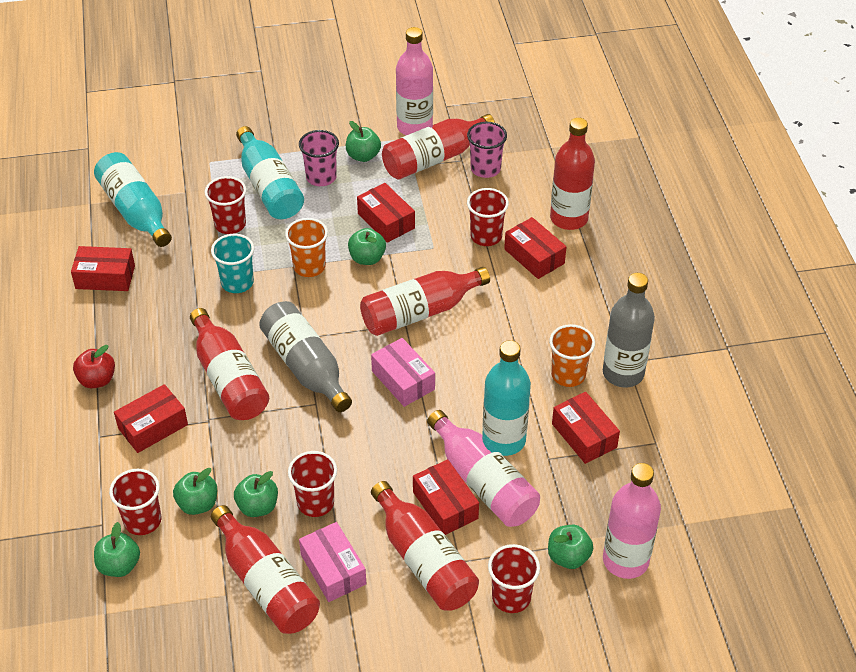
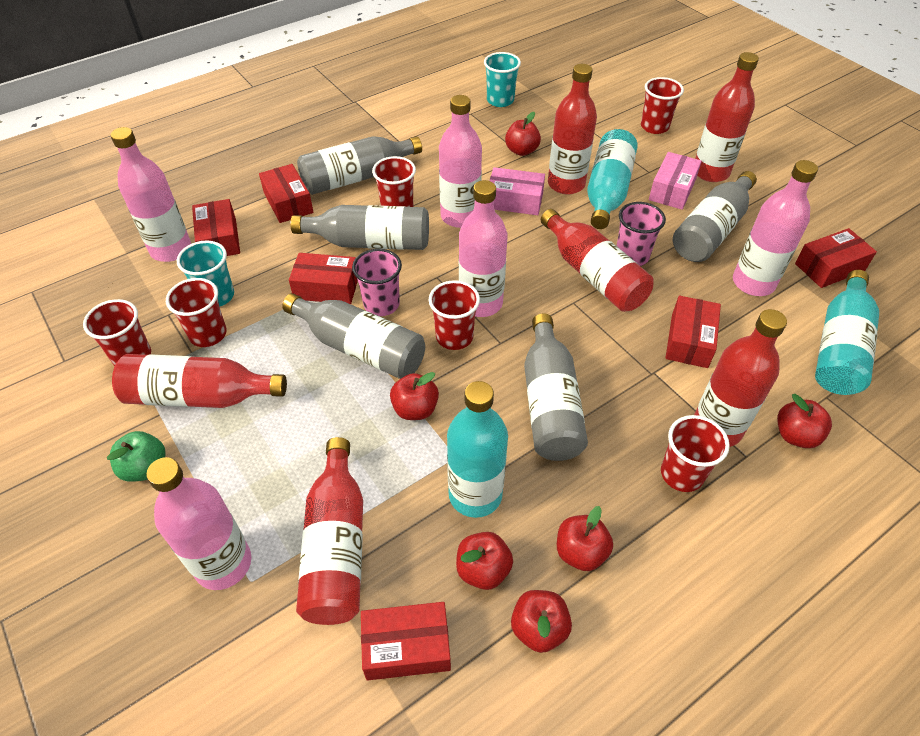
green apple: 6 -> 1
grey bottle: 2 -> 5
orange cup: 2 -> 0
pink bottle: 3 -> 5
red apple: 1 -> 6
red cup: 5 -> 6
turquoise cup: 1 -> 2

